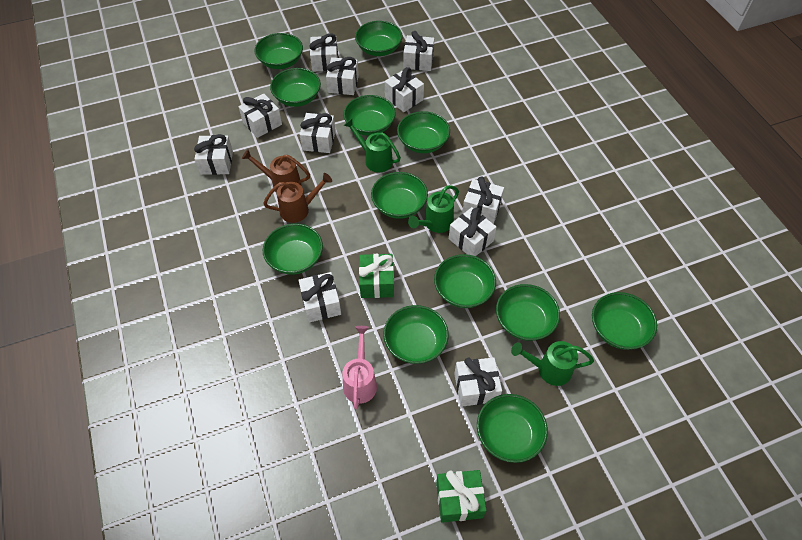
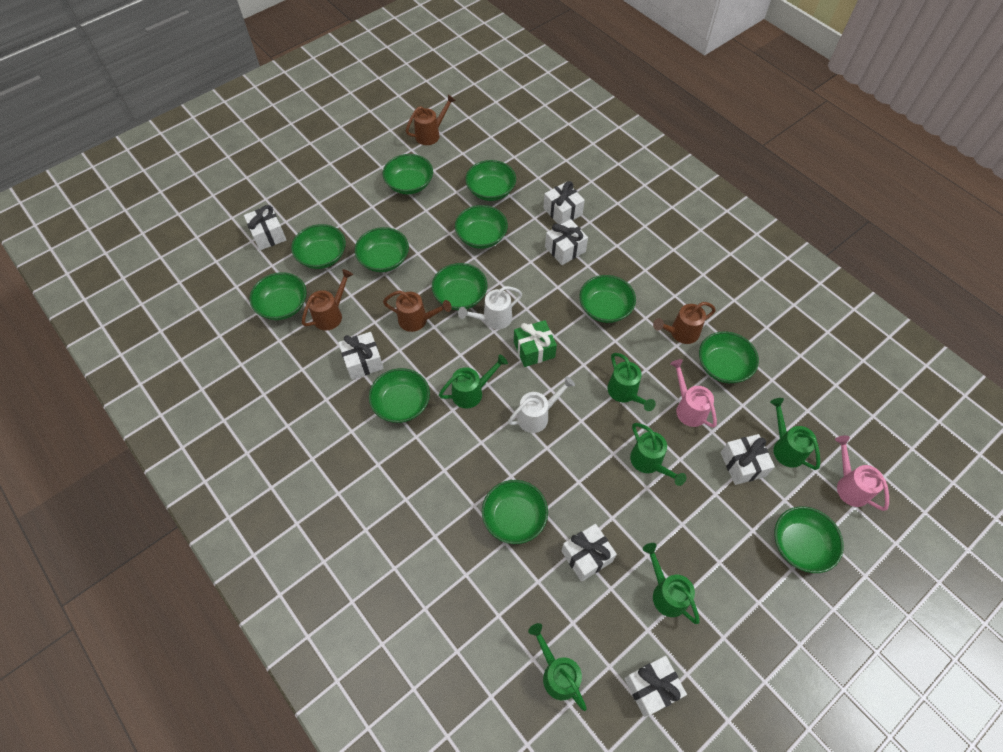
brown watering can: 2 -> 4
green gift: 2 -> 1
green watering can: 3 -> 6
pink watering can: 1 -> 2
white gift: 11 -> 7
white watering can: 0 -> 2

